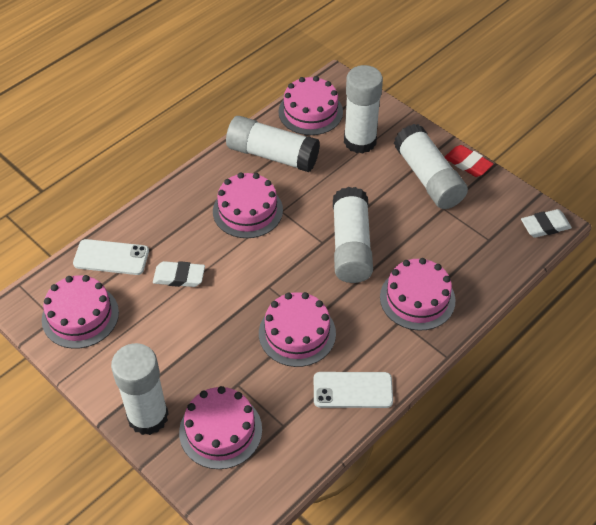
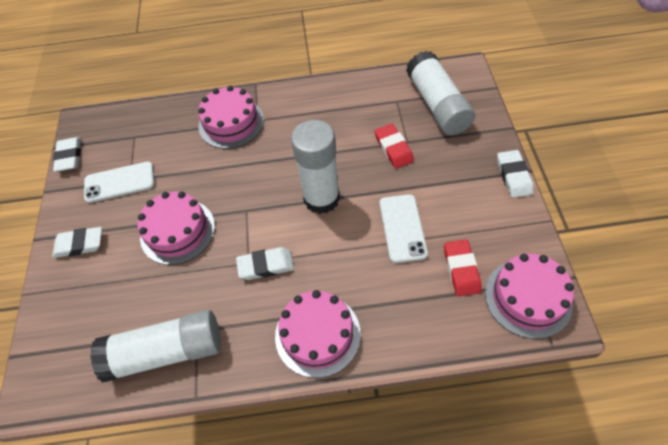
pink cake: 6 -> 4
red eraser: 1 -> 2
white eraser: 2 -> 4
white glue stick: 5 -> 3

